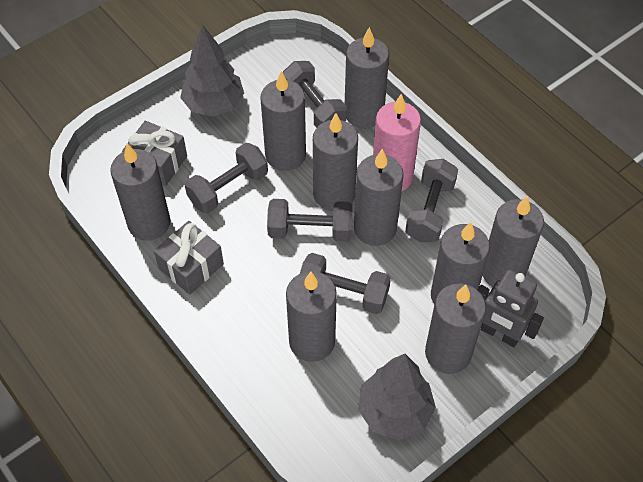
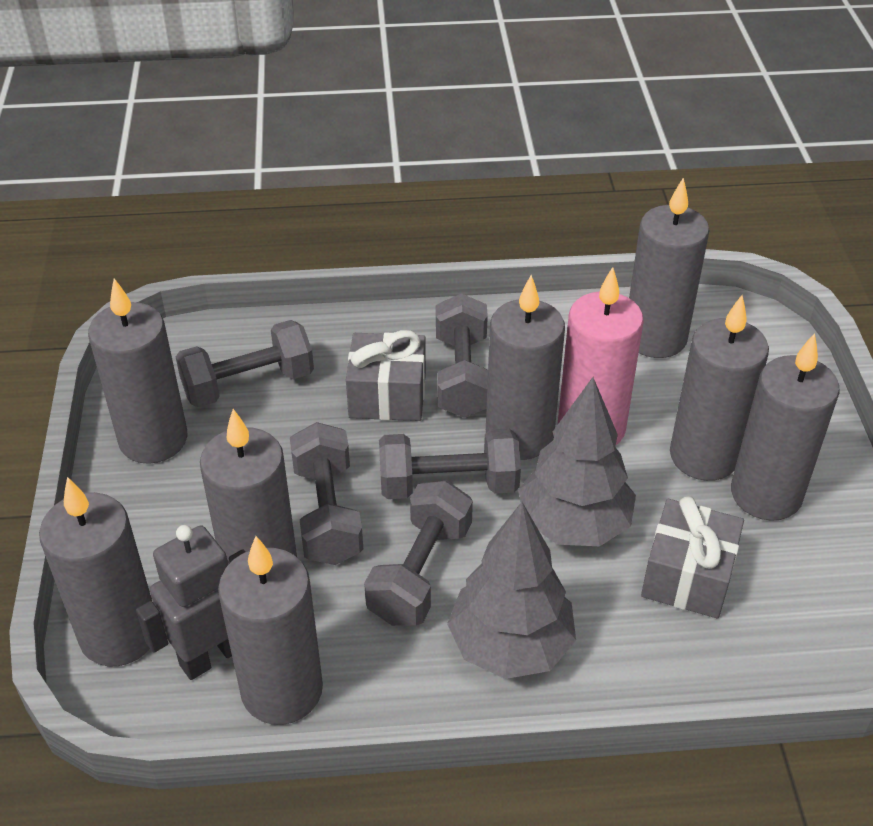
grey candle: 9 -> 8

